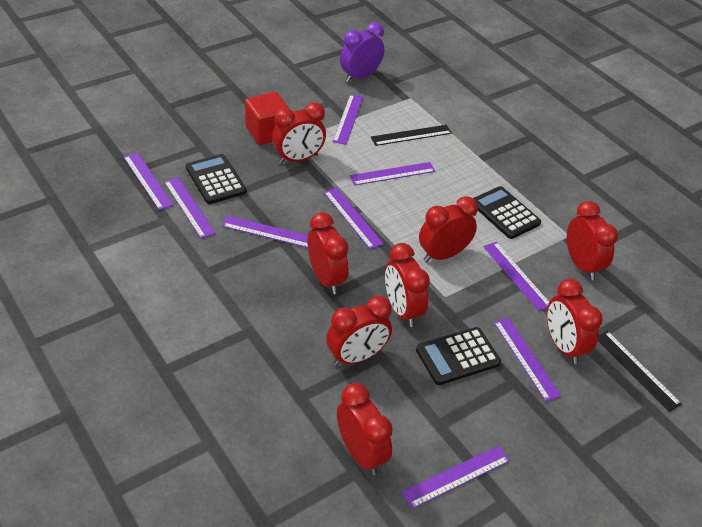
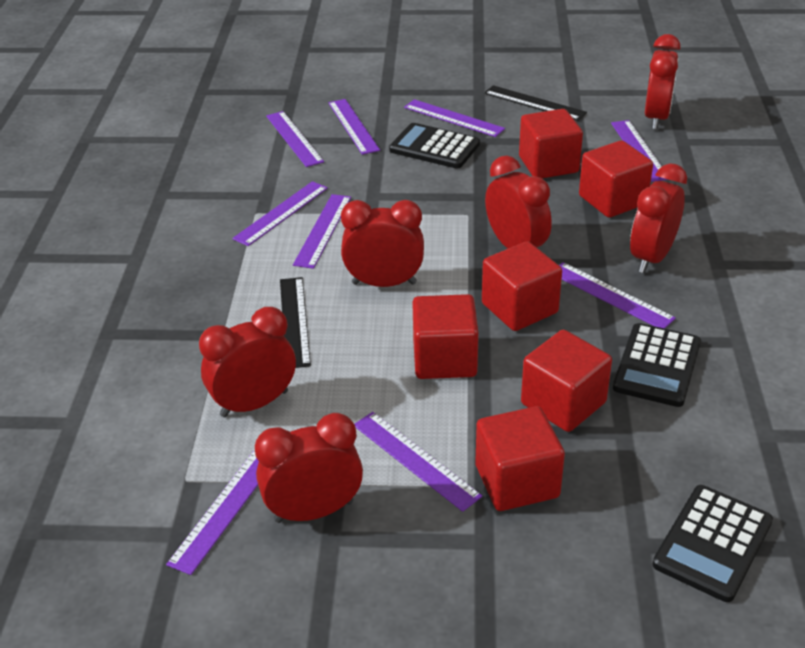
purple clock: 1 -> 0
red clock: 8 -> 6
red cube: 1 -> 6

